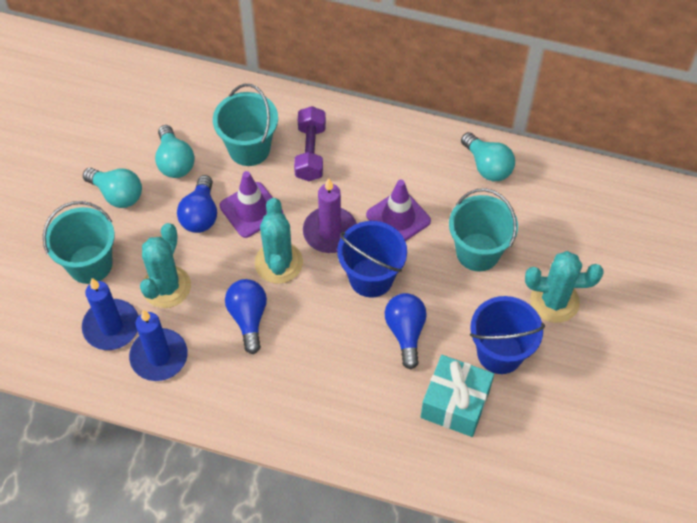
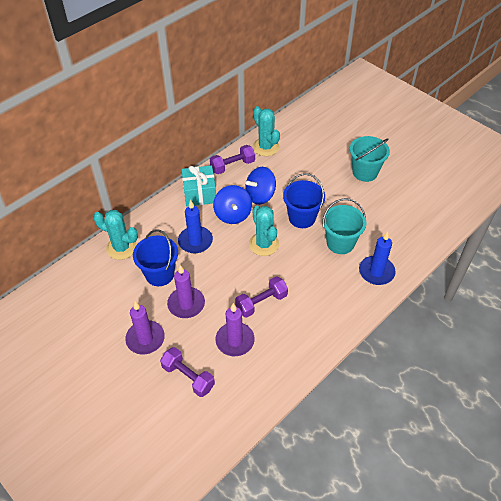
blue light bulb: 3 -> 0
blue spinning top: 0 -> 2
purple candle: 1 -> 3
purple dumbbell: 1 -> 3
purple traffic cone: 2 -> 0
turquoise bucket: 3 -> 2
turquoise light bulb: 3 -> 0

